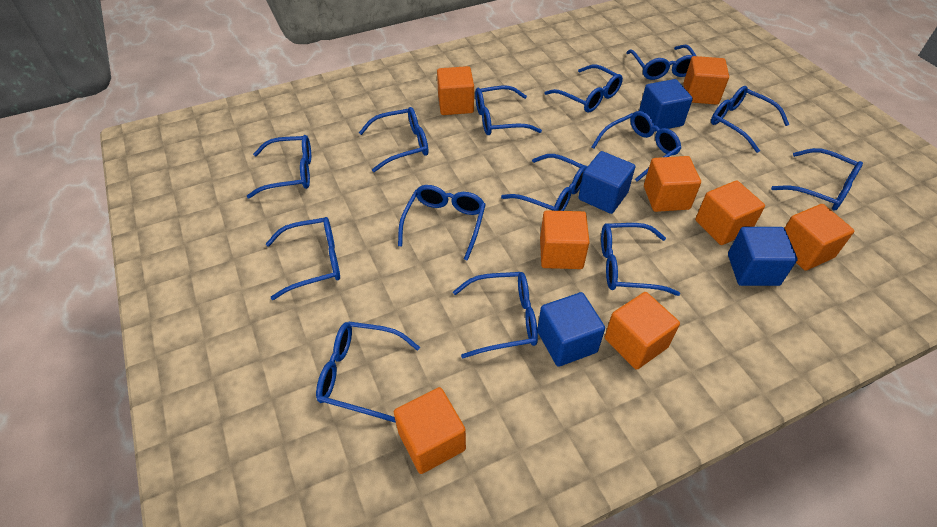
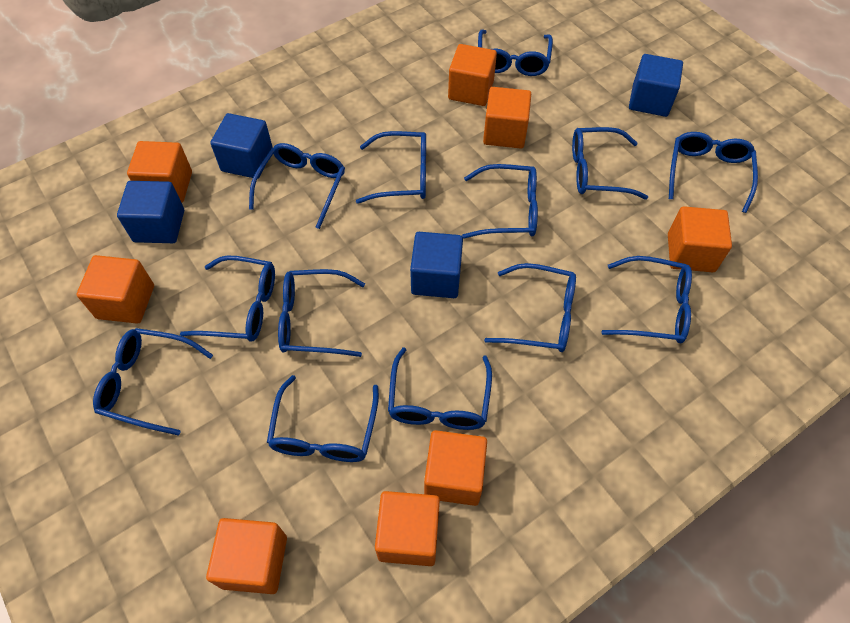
blue glasses: 14 -> 13

